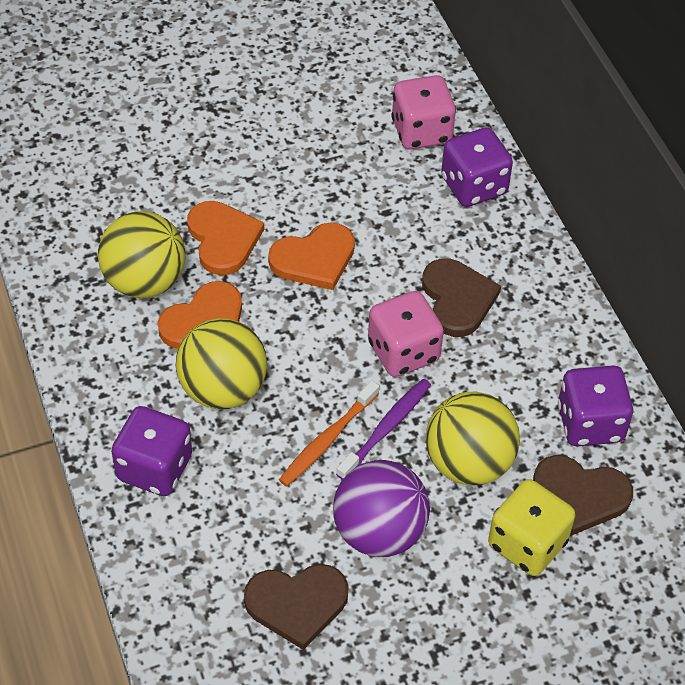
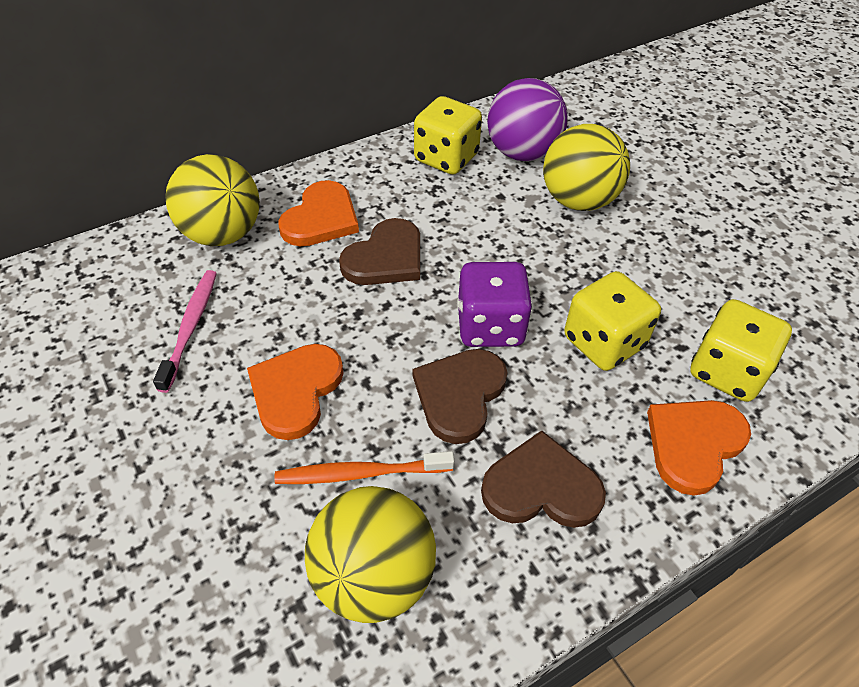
pink dice: 2 -> 0
pink toothbrush: 0 -> 1
purple dice: 3 -> 1
purple toothbrush: 1 -> 0
yellow dice: 1 -> 3

